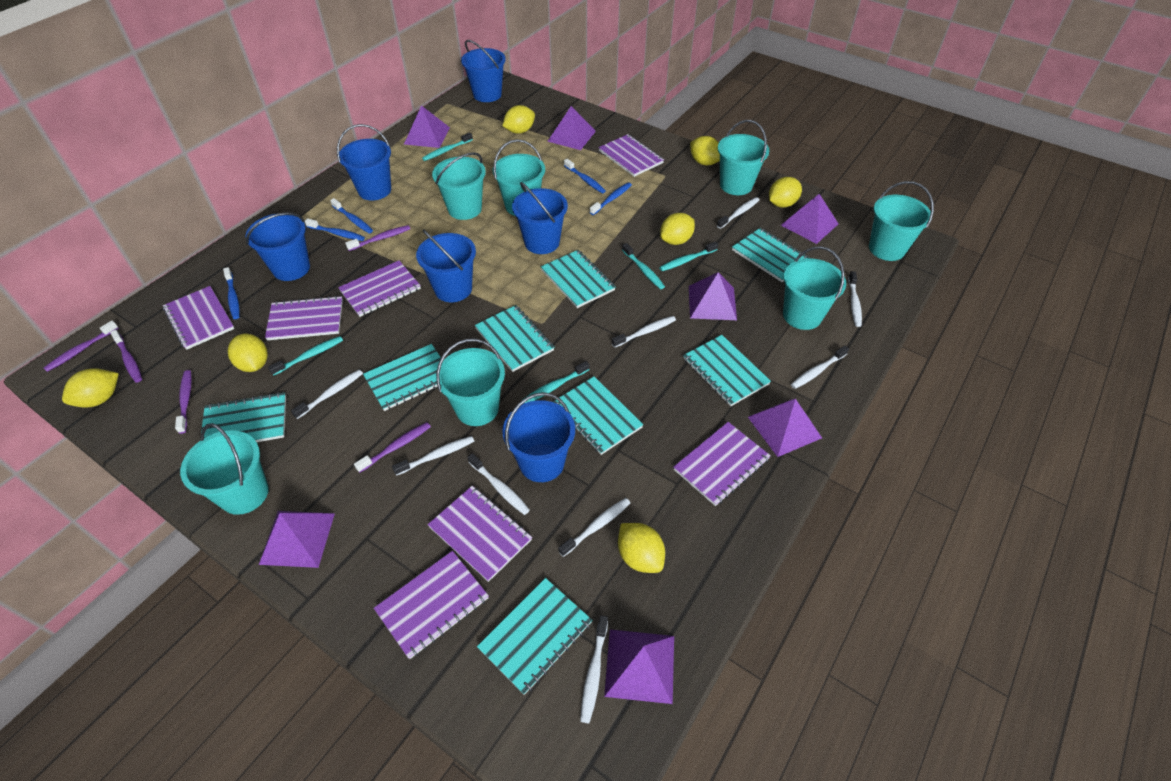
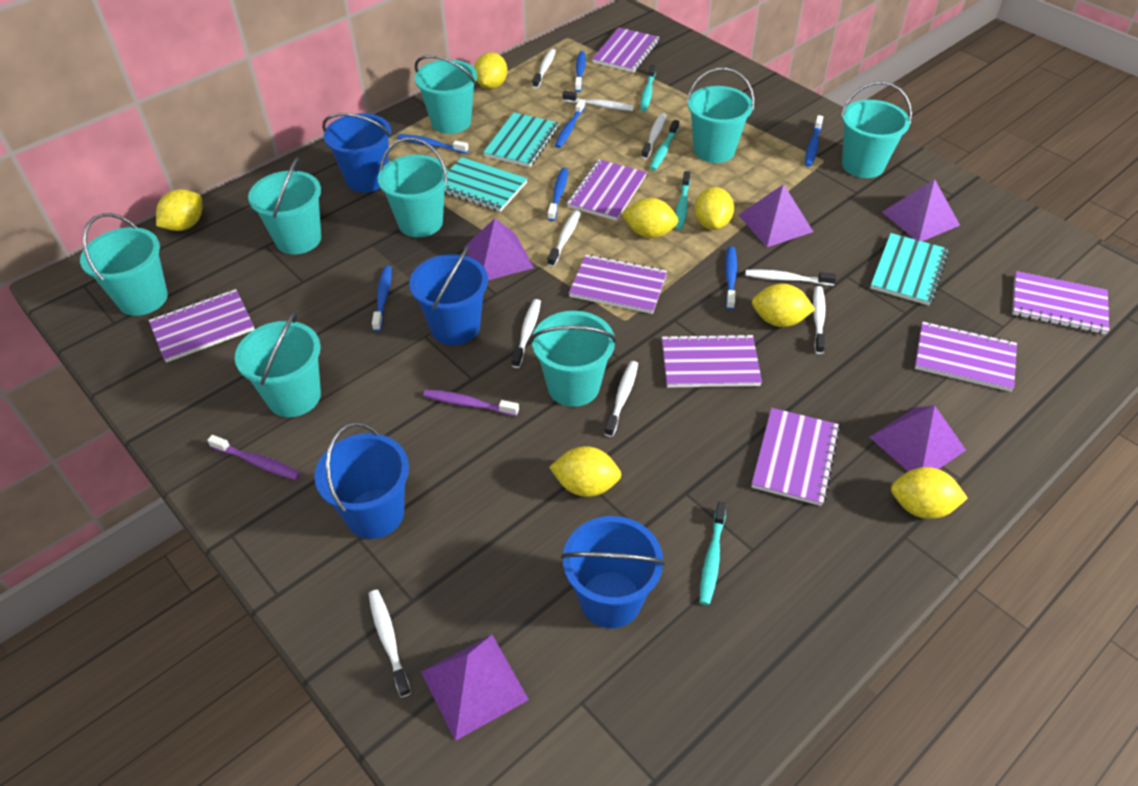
blue bucket: 6 -> 4
blue toothbrush: 5 -> 7
purple notebook: 7 -> 8
purple pyramid: 7 -> 5
purple toothbrush: 5 -> 2
turquoise bucket: 7 -> 8
turquoise notebook: 8 -> 3
turquoise toothbrush: 5 -> 4

